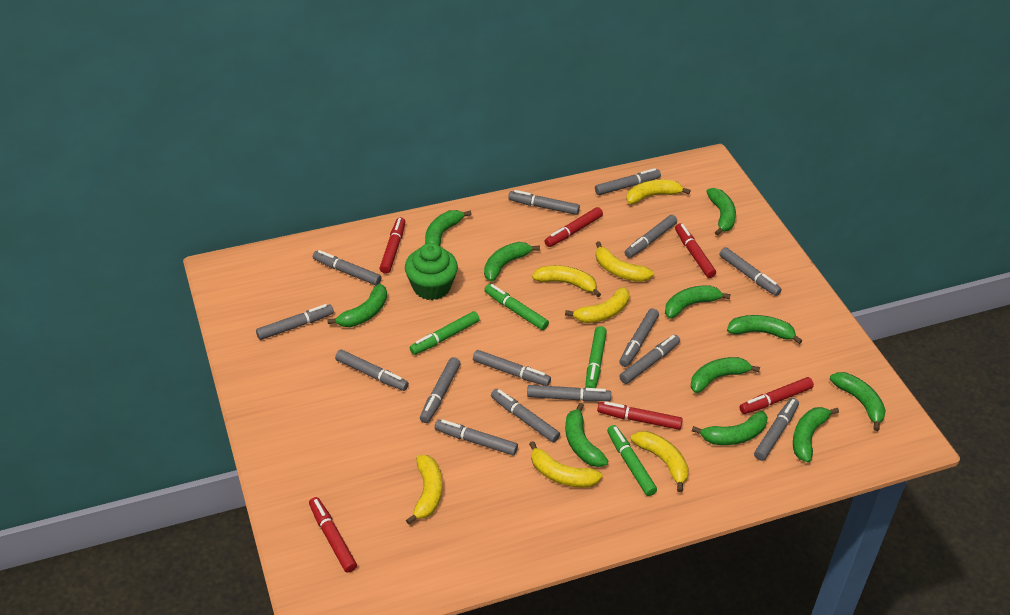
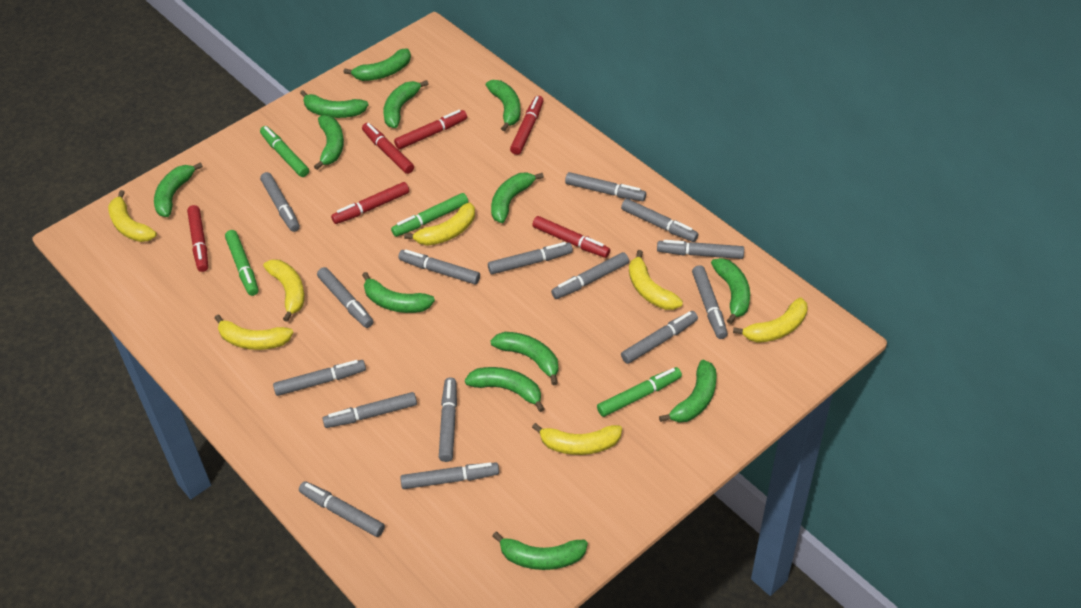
green banana: 11 -> 13
green cupcake: 1 -> 0

